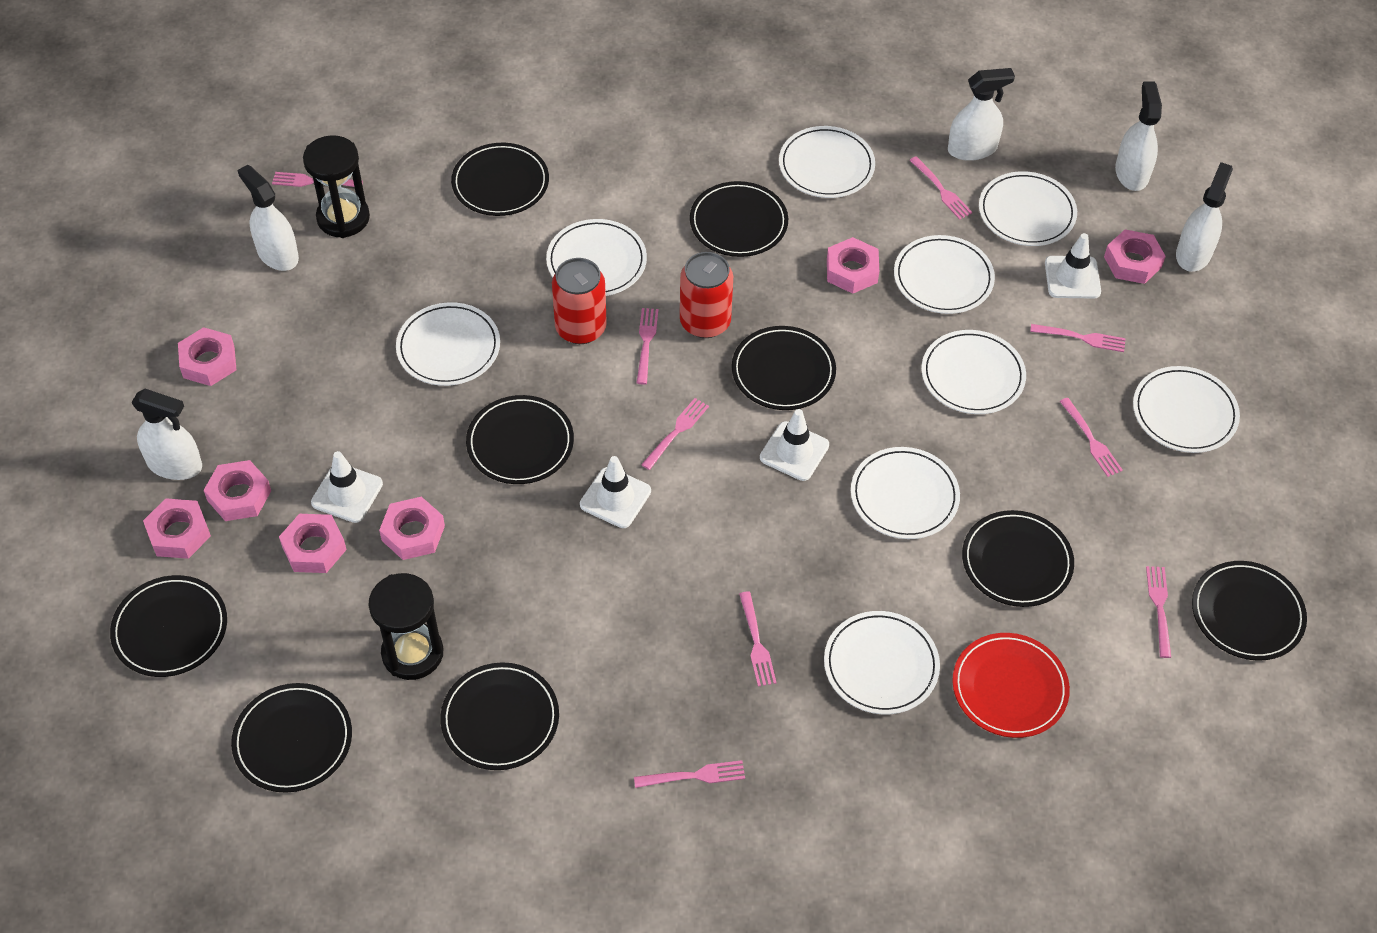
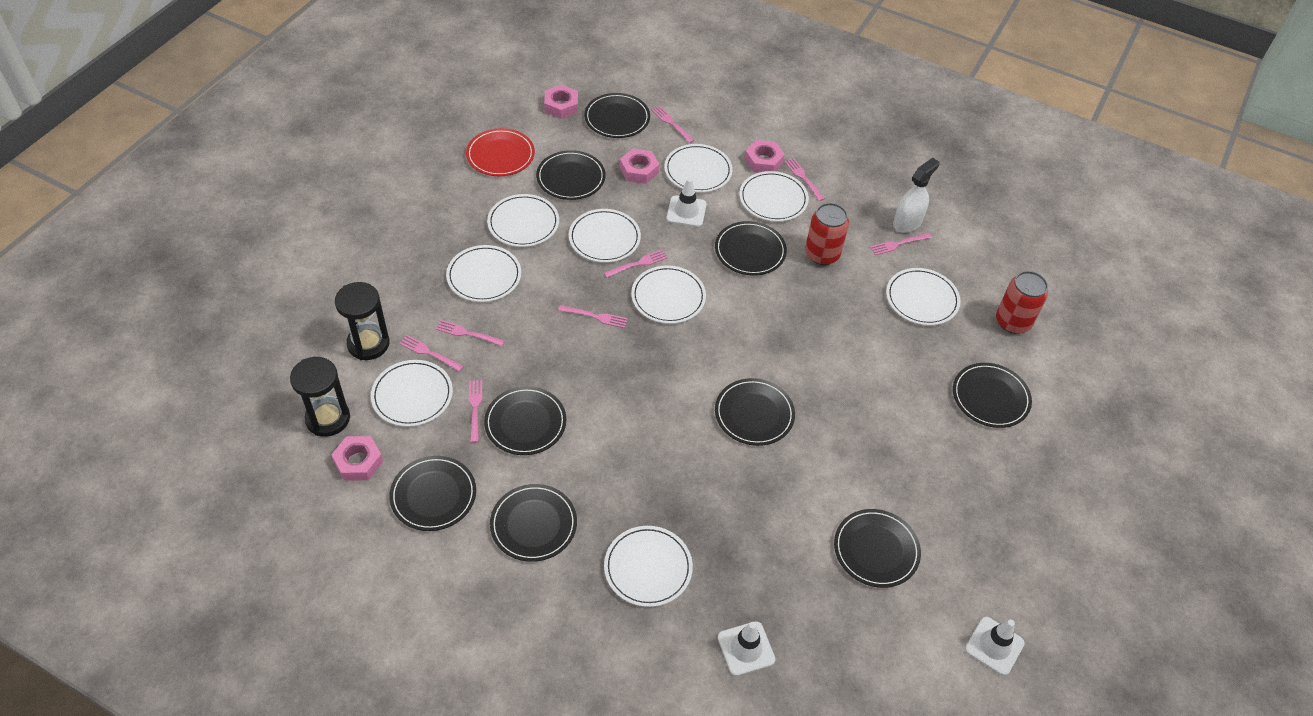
pink fork: 9 -> 8
pink nut: 7 -> 4
white spray bottle: 5 -> 1
white traffic cone: 4 -> 3

